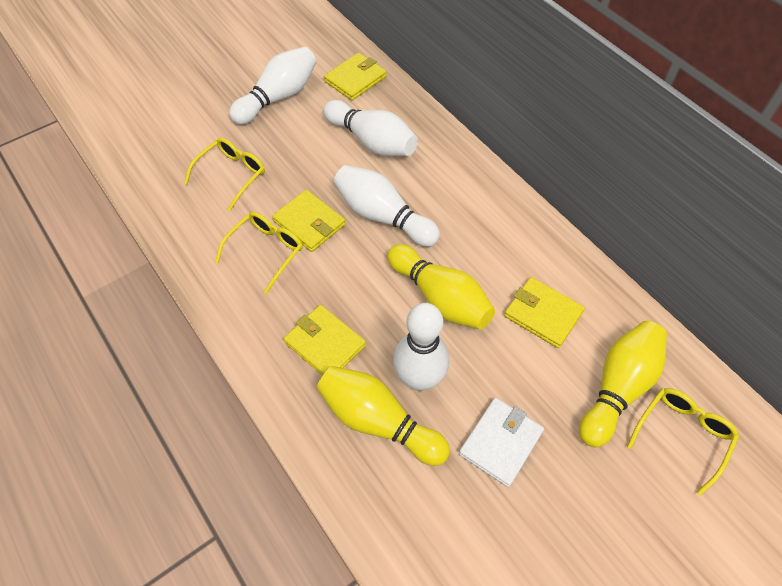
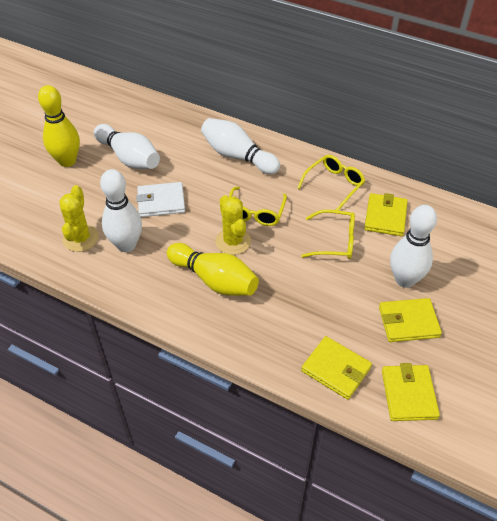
yellow bowling pin: 3 -> 2
yellow cactus: 0 -> 2

